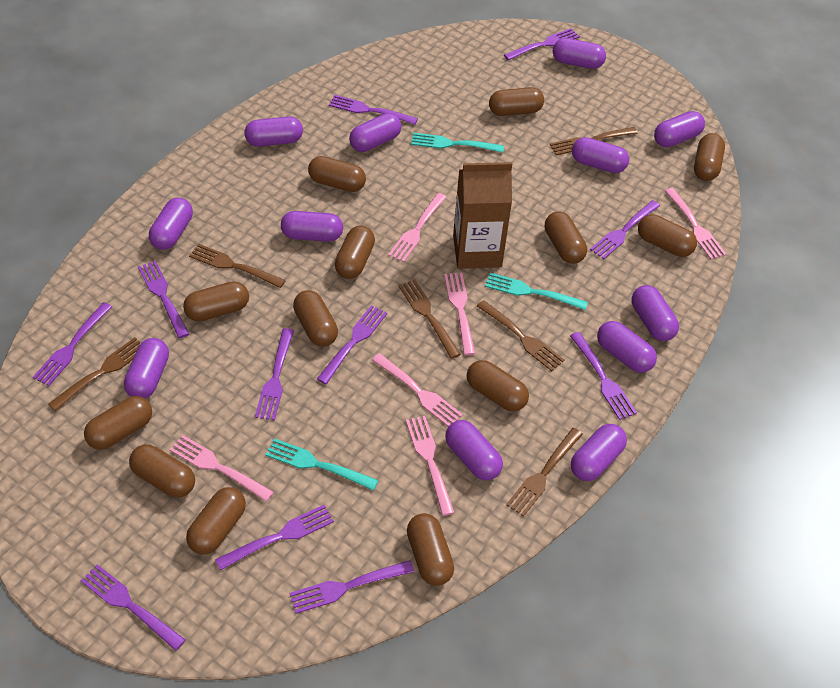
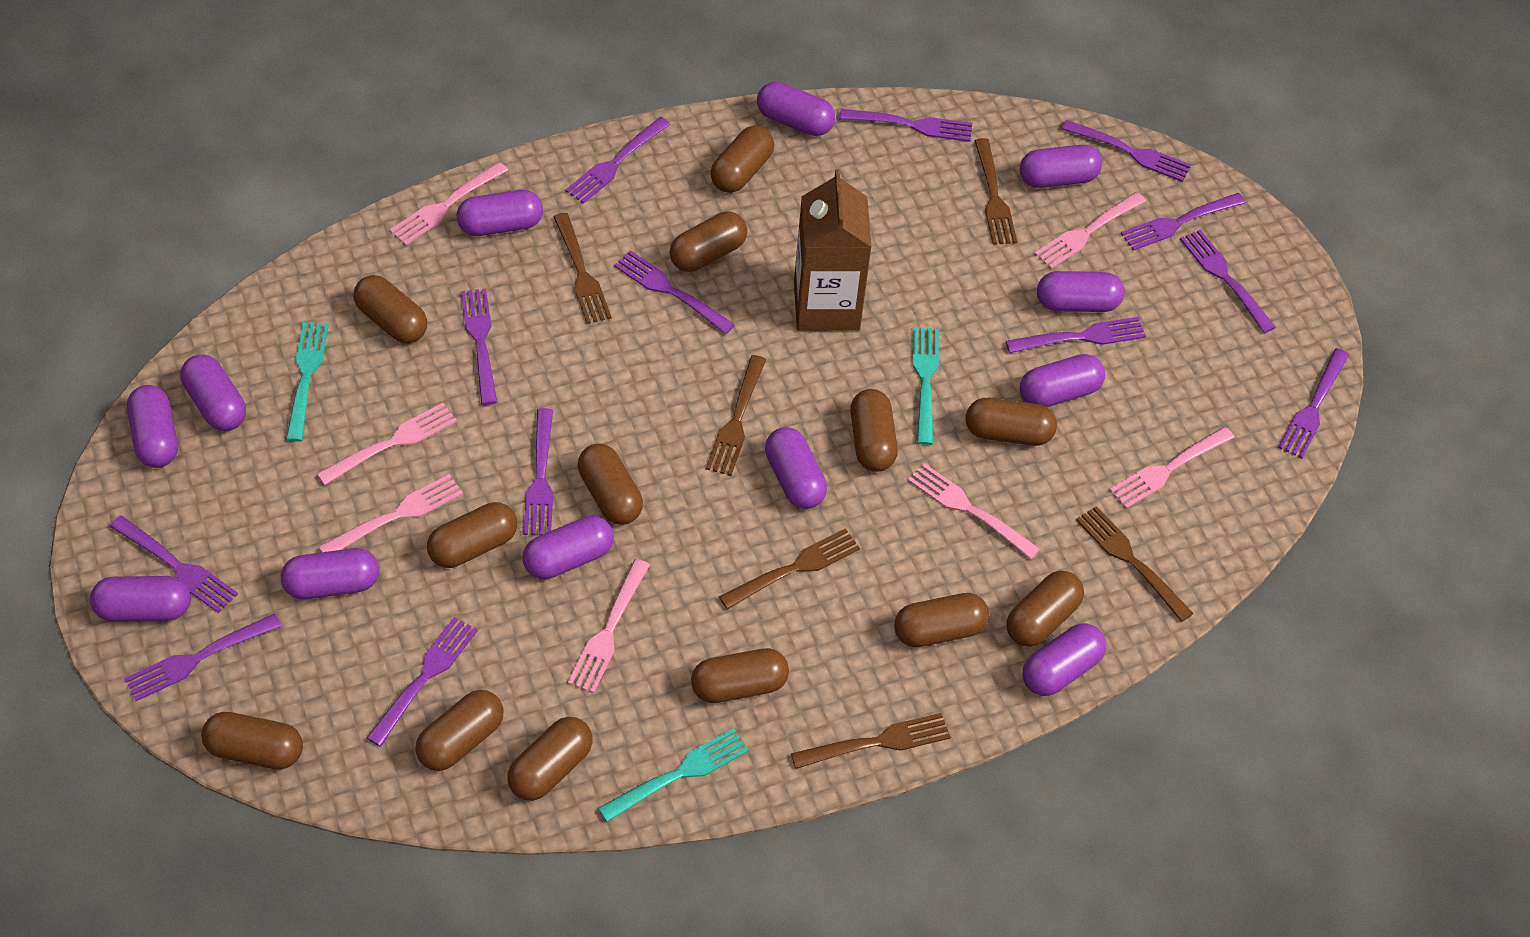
pink fork: 6 -> 7
purple fork: 11 -> 13

